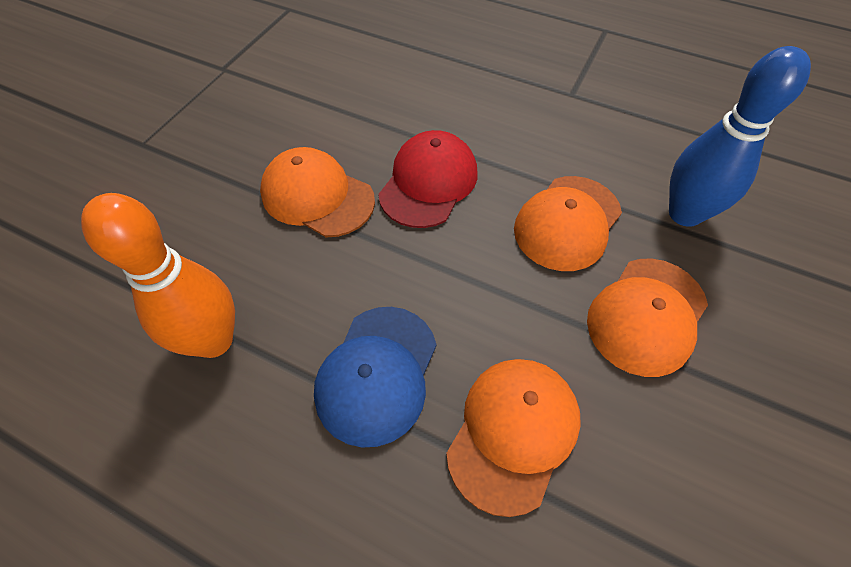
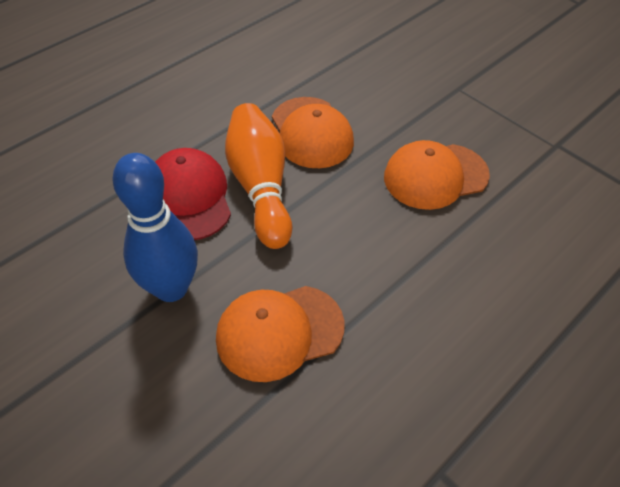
blue cap: 1 -> 0
orange cap: 4 -> 3

